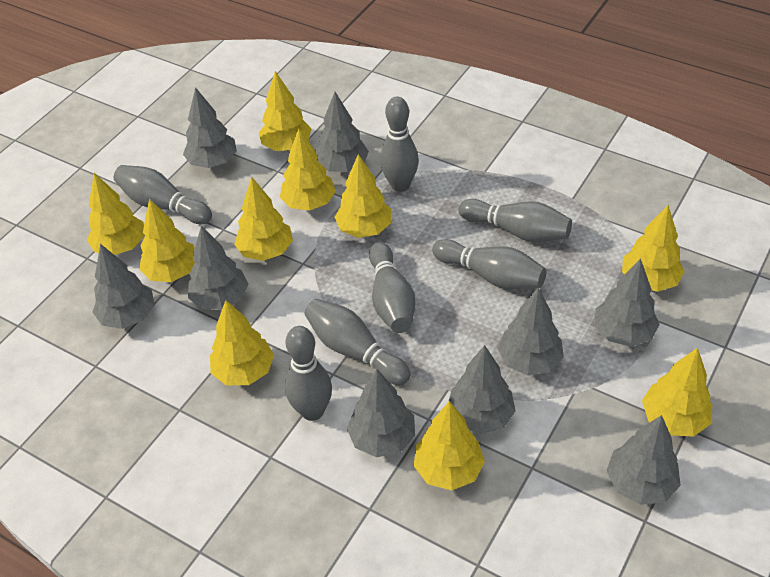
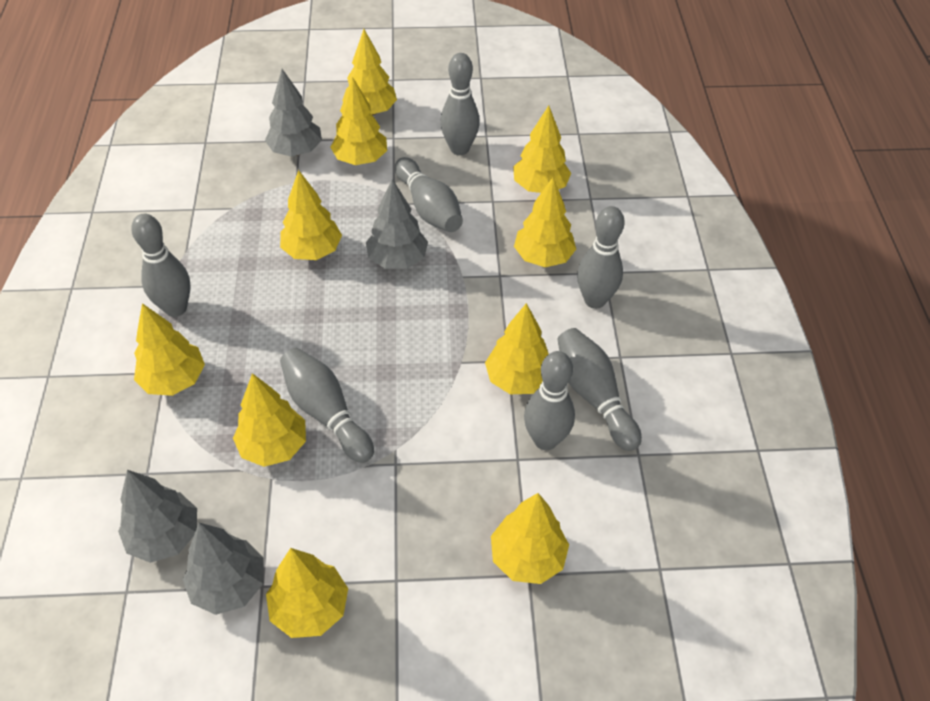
grey tree: 9 -> 4

